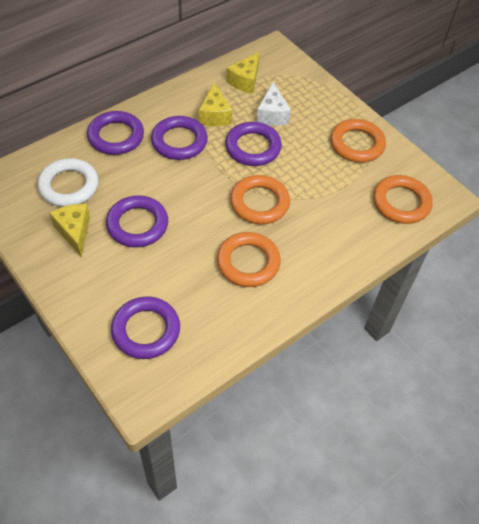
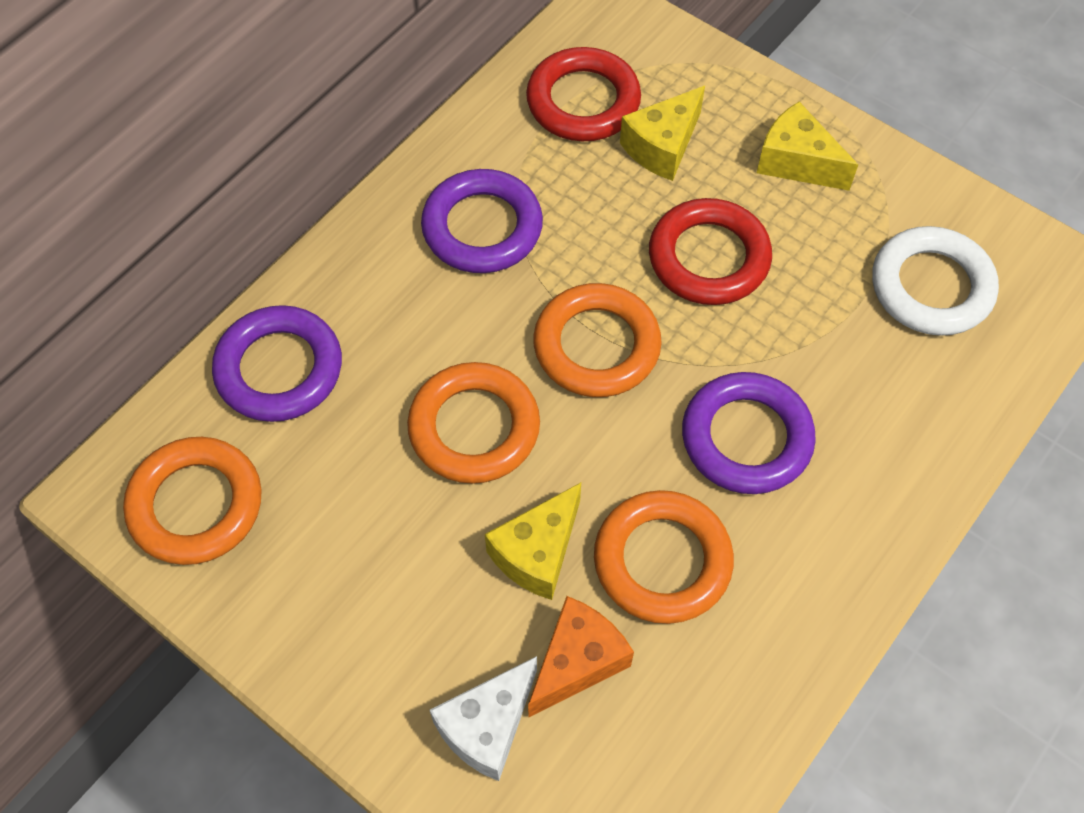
orange cheese: 0 -> 1
purple ring: 5 -> 3
red ring: 0 -> 2

